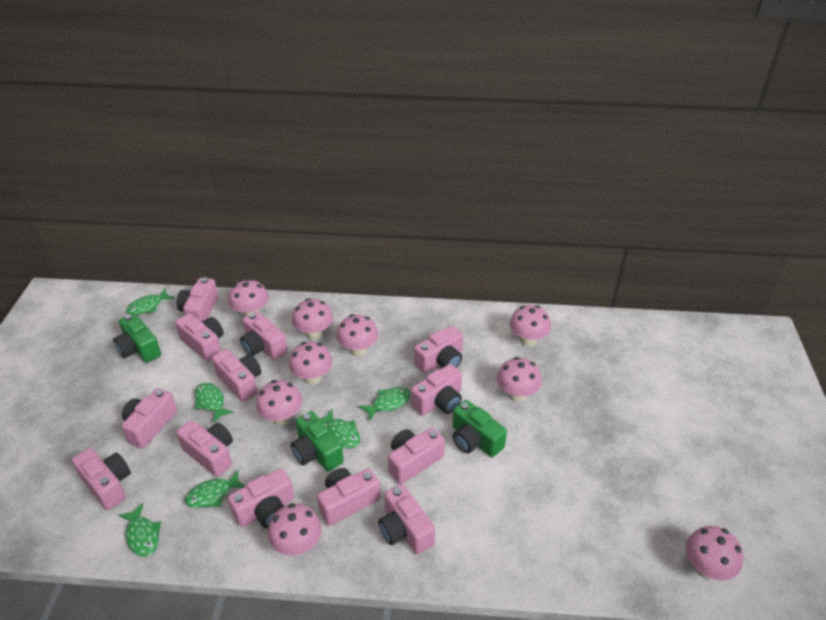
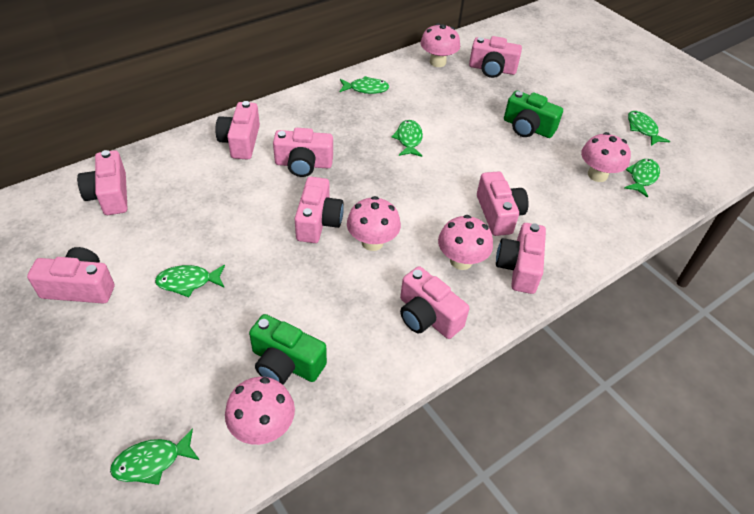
green camera: 3 -> 2
pink camera: 13 -> 9
pink mushroom: 9 -> 5

